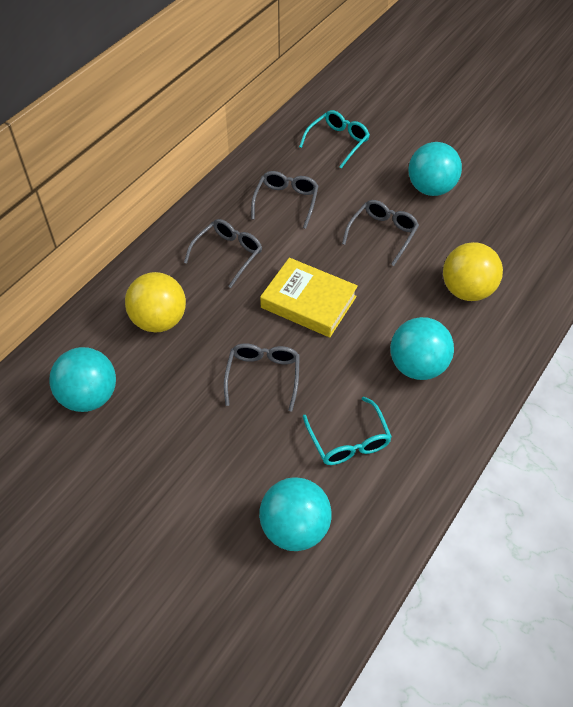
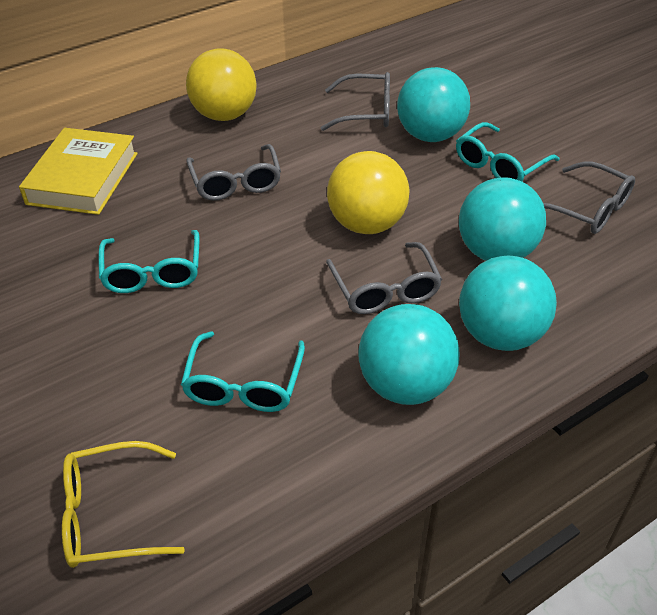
turquoise glasses: 2 -> 3
yellow glasses: 0 -> 1

